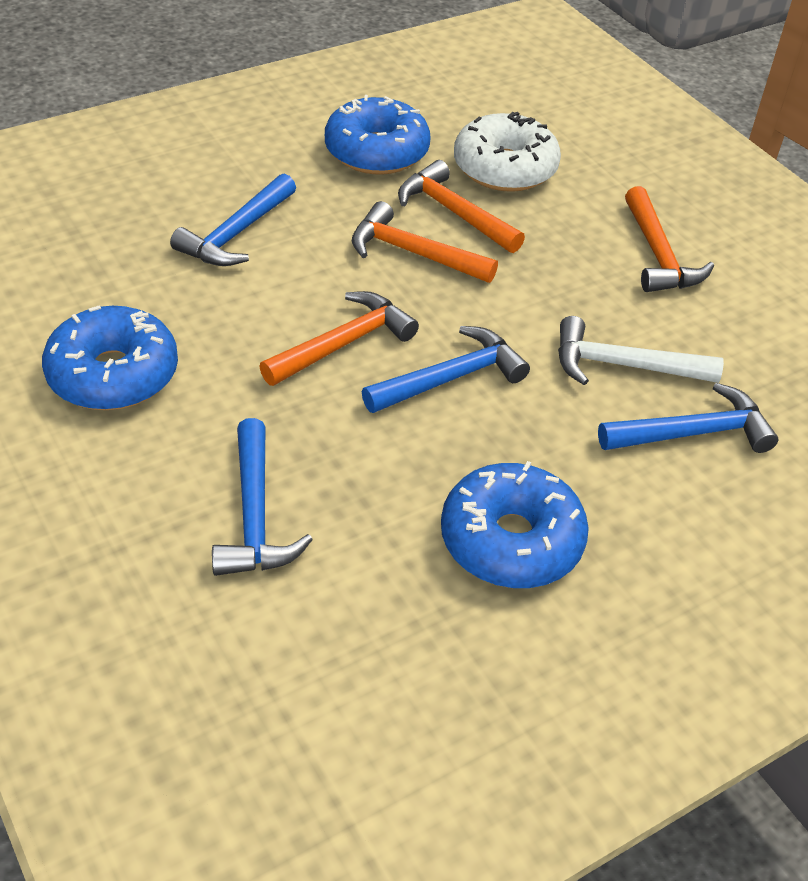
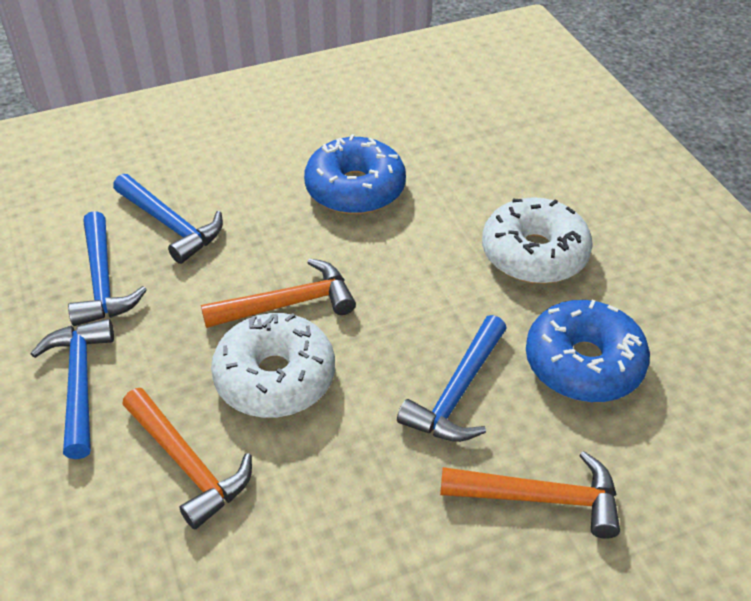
blue donut: 3 -> 2
orange hammer: 4 -> 3
white donut: 1 -> 2
white hammer: 1 -> 0

